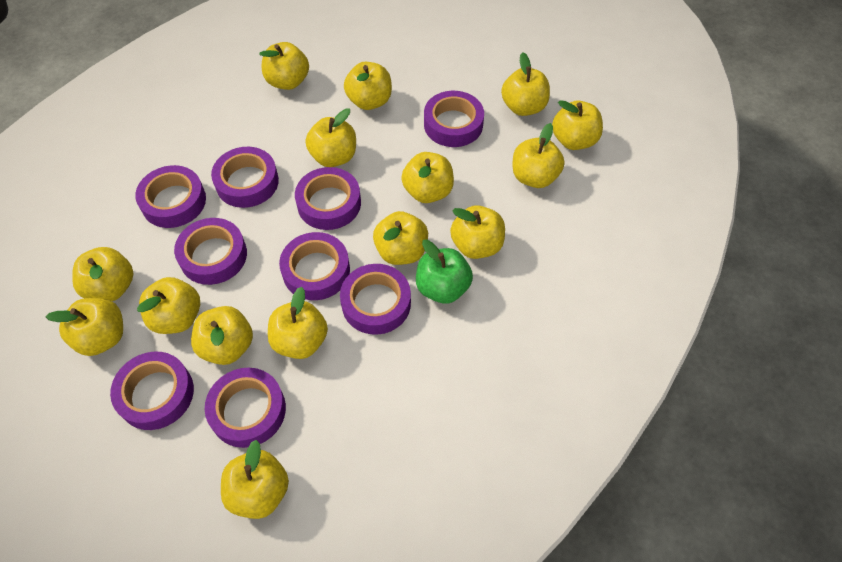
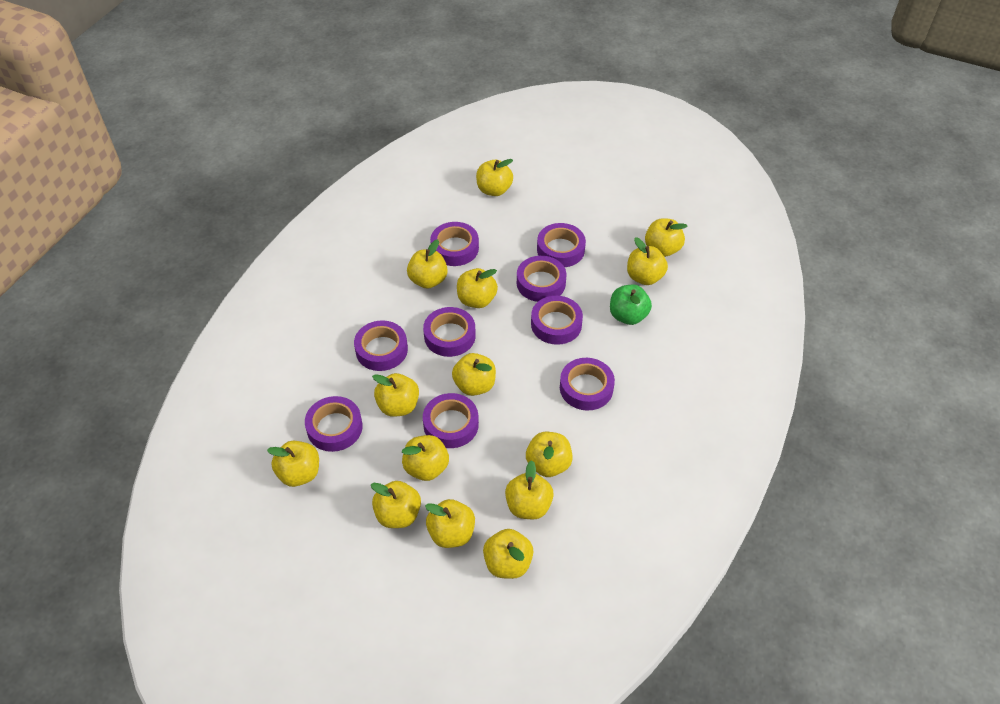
yellow apple: 15 -> 14

